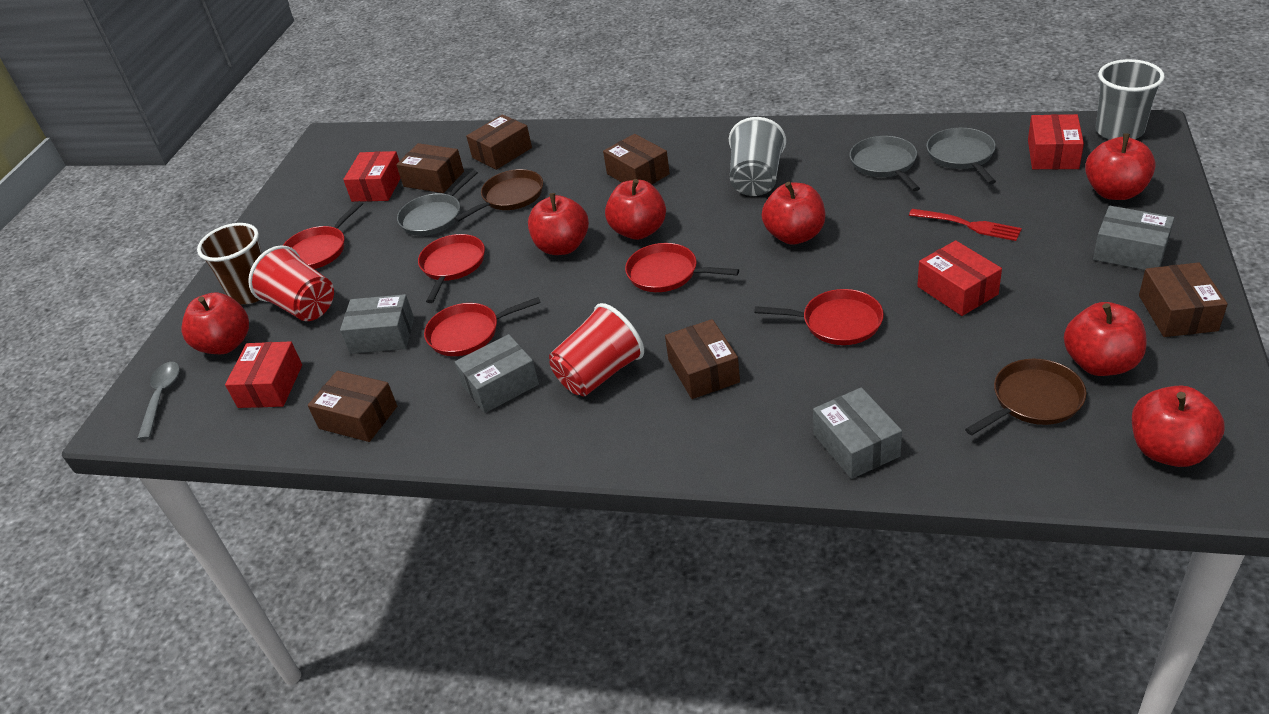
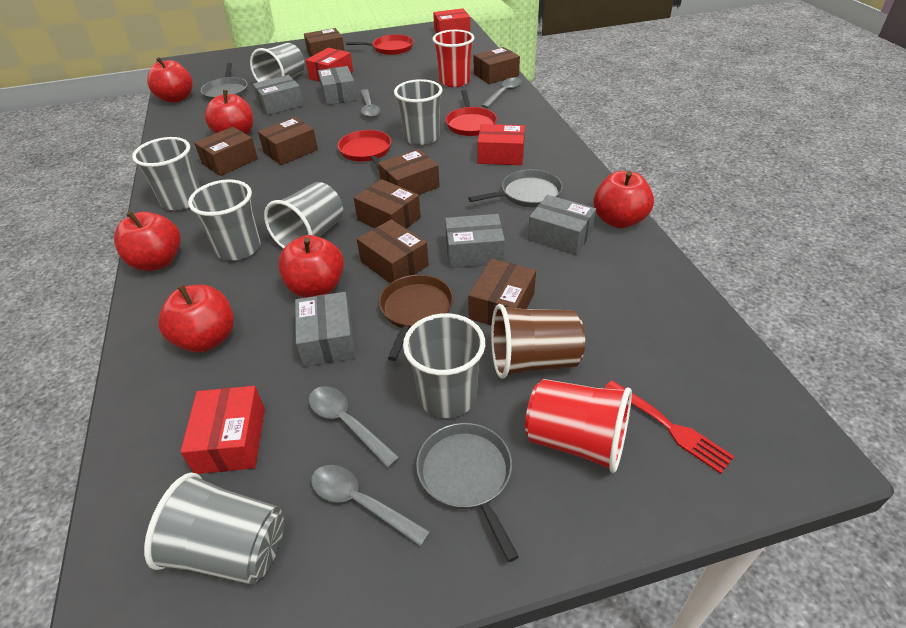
brown box: 6 -> 8
brown pan: 2 -> 1
grey box: 4 -> 5
grey cup: 2 -> 7
grey spoon: 1 -> 4
red apple: 7 -> 6
red pan: 5 -> 3

